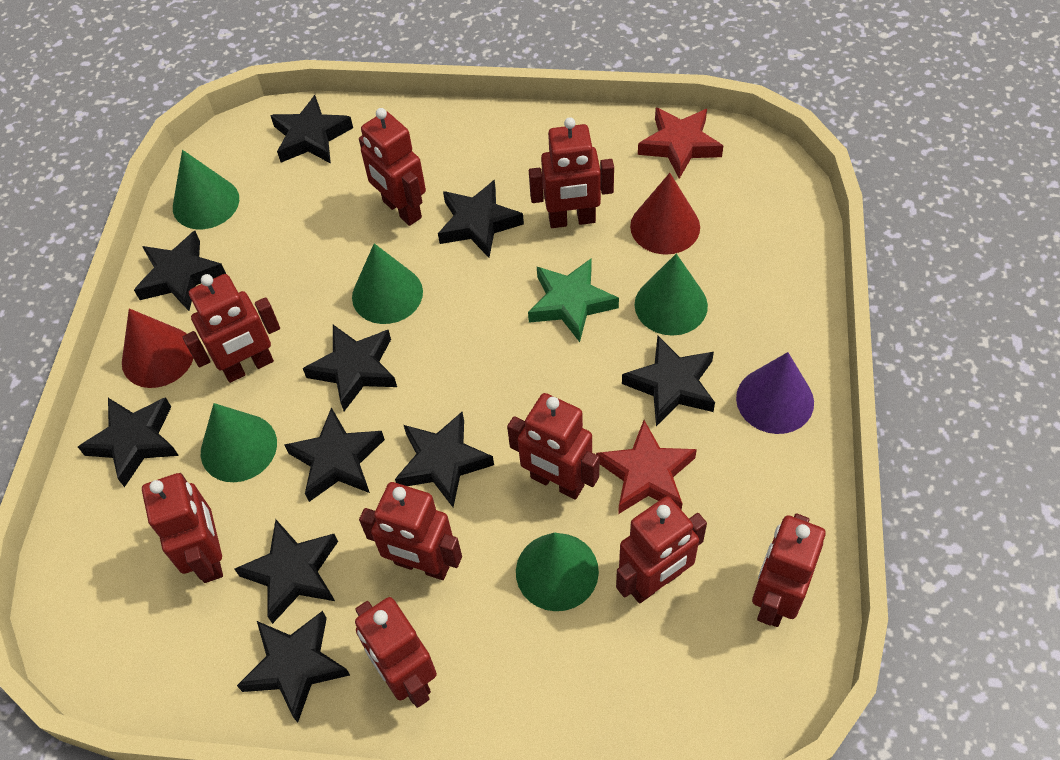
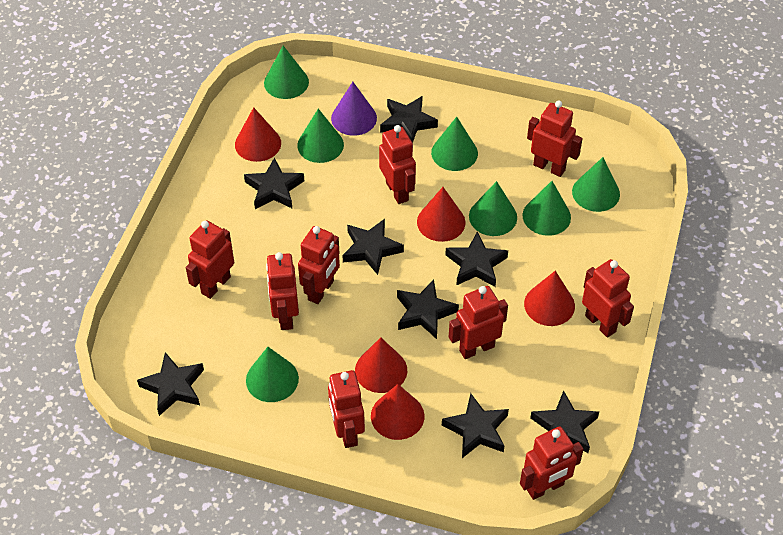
black star: 10 -> 8
green cone: 5 -> 7
green star: 1 -> 0
red cone: 2 -> 5
red star: 2 -> 0

